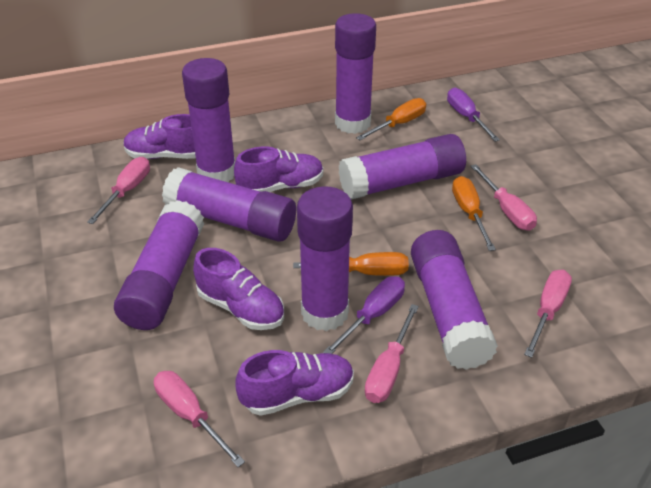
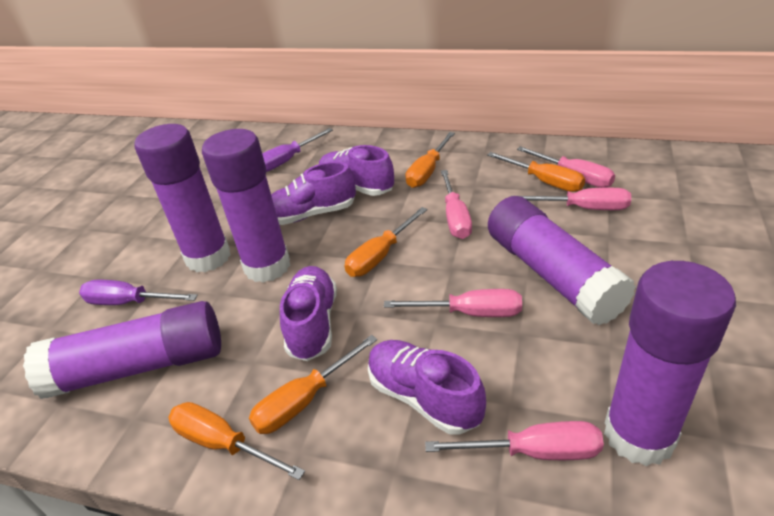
orange screwdriver: 3 -> 5
purple glue stick: 7 -> 5

